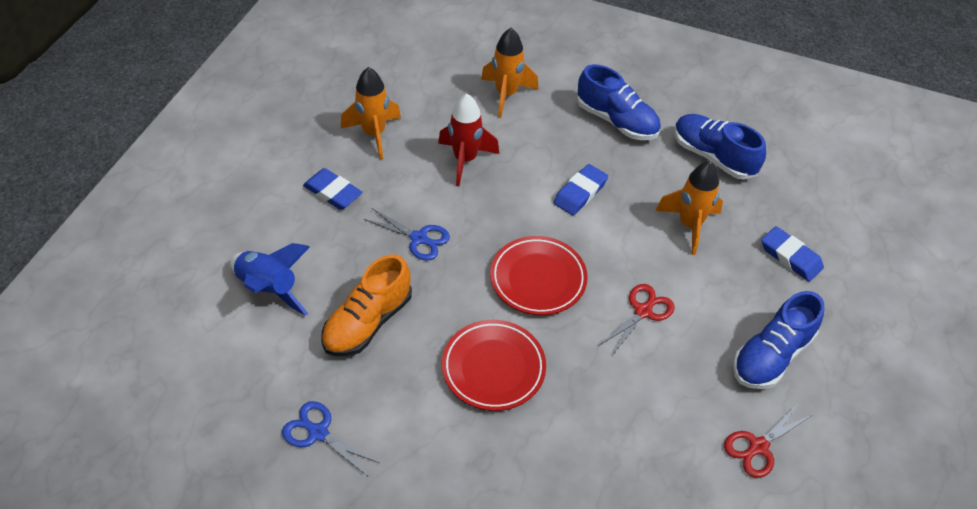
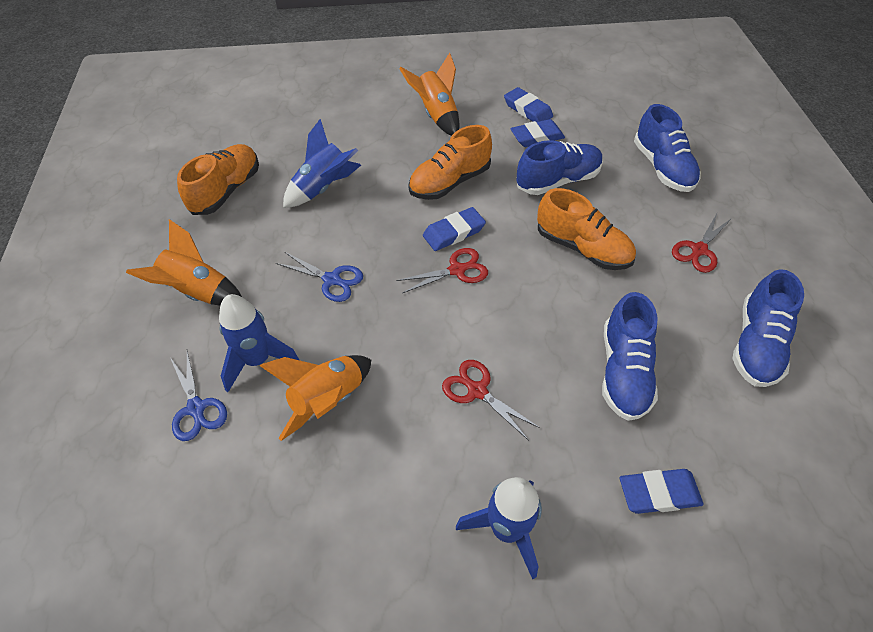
blue eraser: 3 -> 4
blue rocket: 1 -> 3
blue shoe: 3 -> 4
orange shoe: 1 -> 3
red plate: 2 -> 0
red rocket: 1 -> 0
red scissors: 2 -> 3

